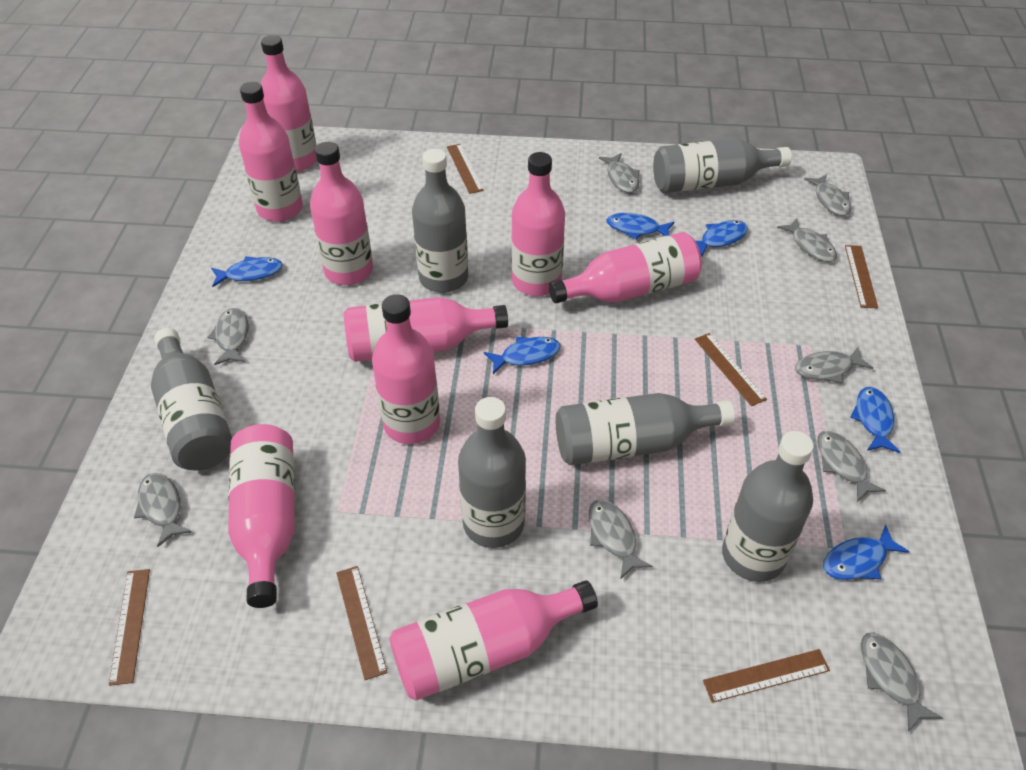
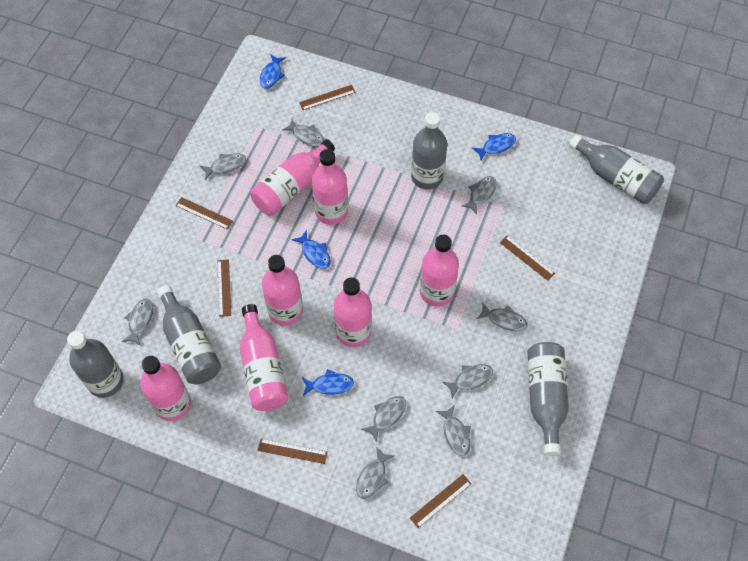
blue fish: 6 -> 4
grey bottle: 6 -> 5
pink bottle: 9 -> 7

